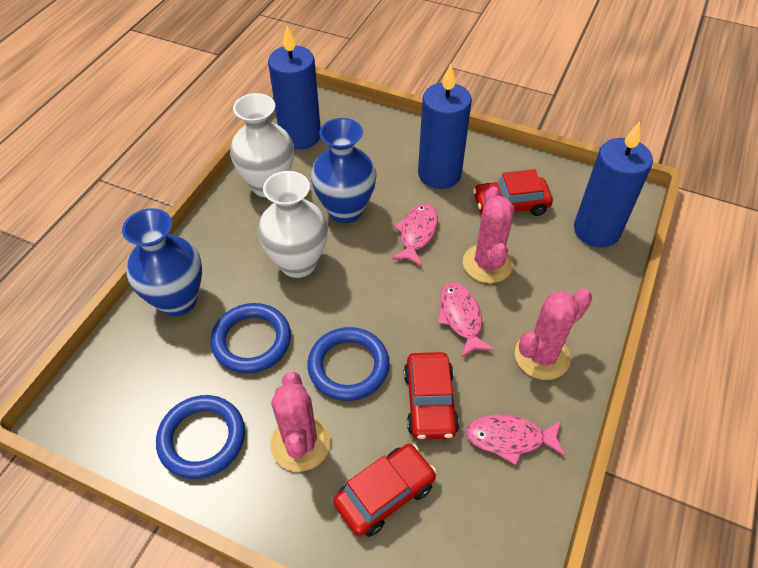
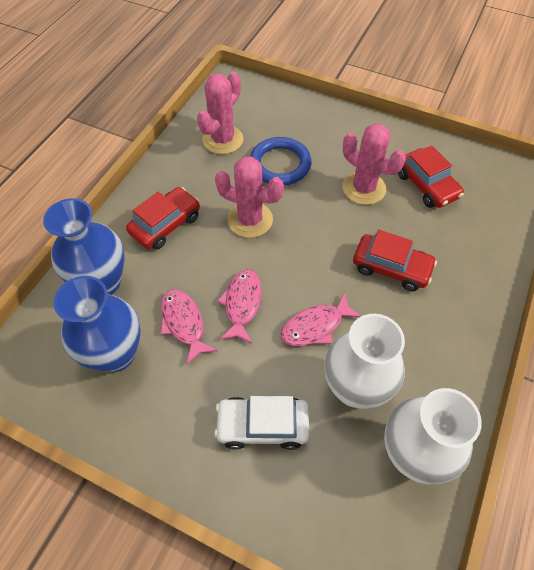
blue candle: 3 -> 0
blue ring: 3 -> 1
white car: 0 -> 1

